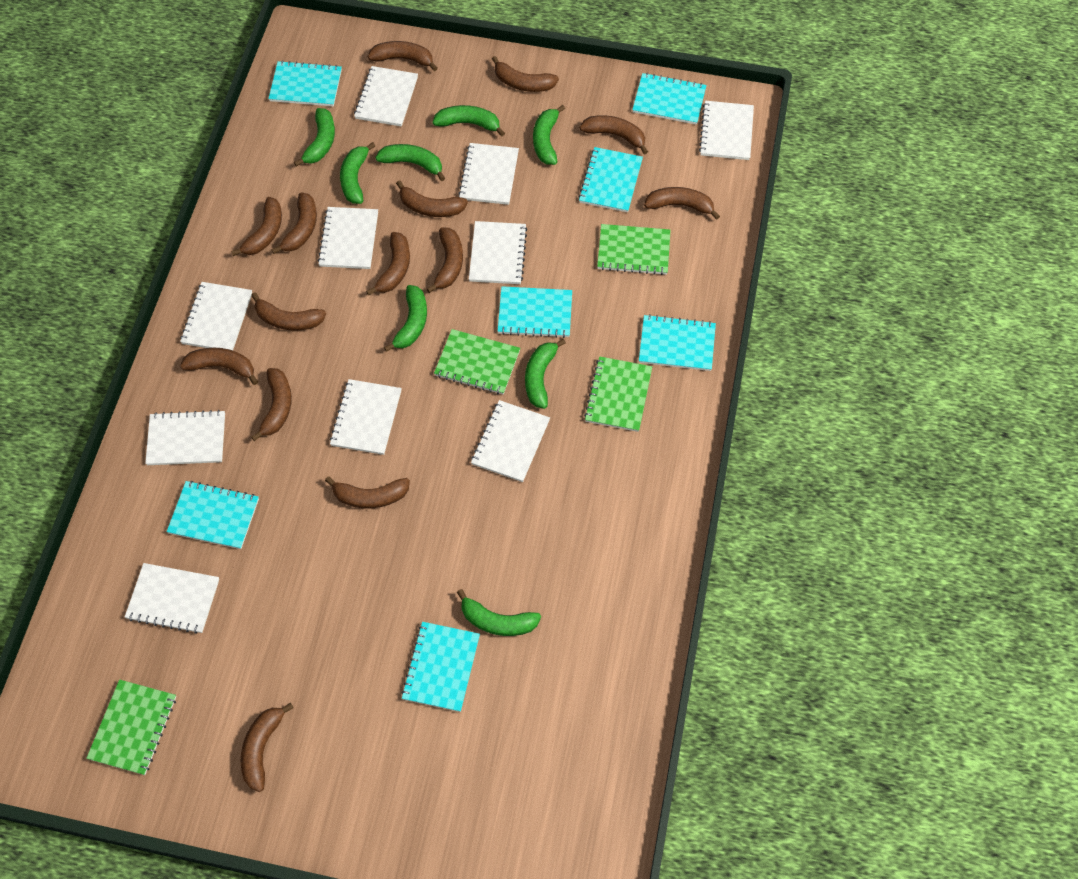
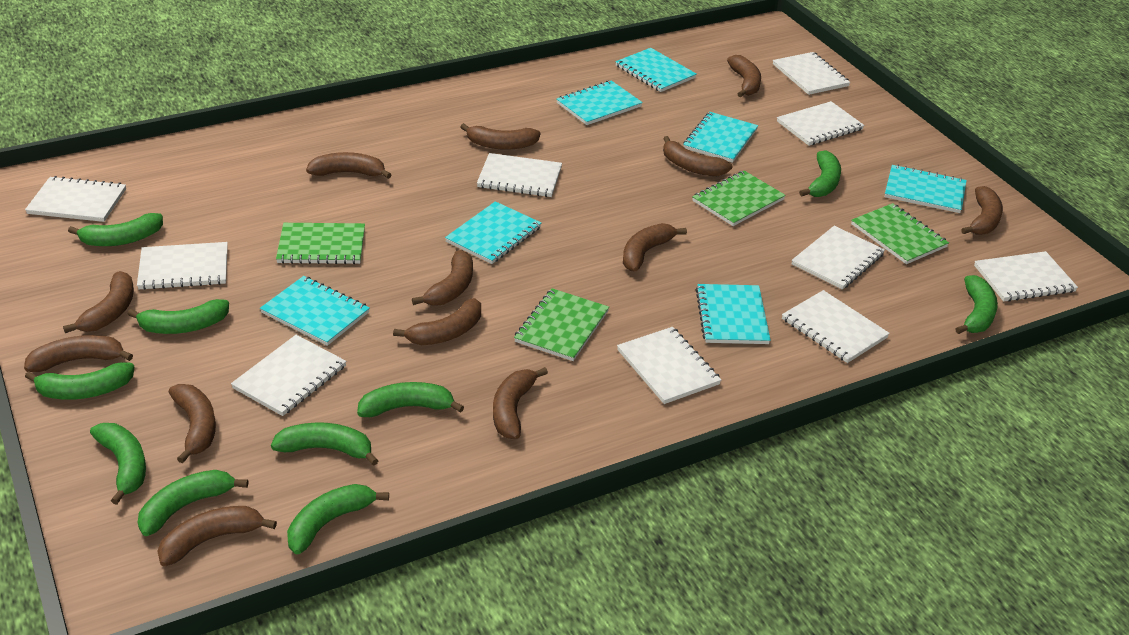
brown banana: 14 -> 13
green banana: 8 -> 10

